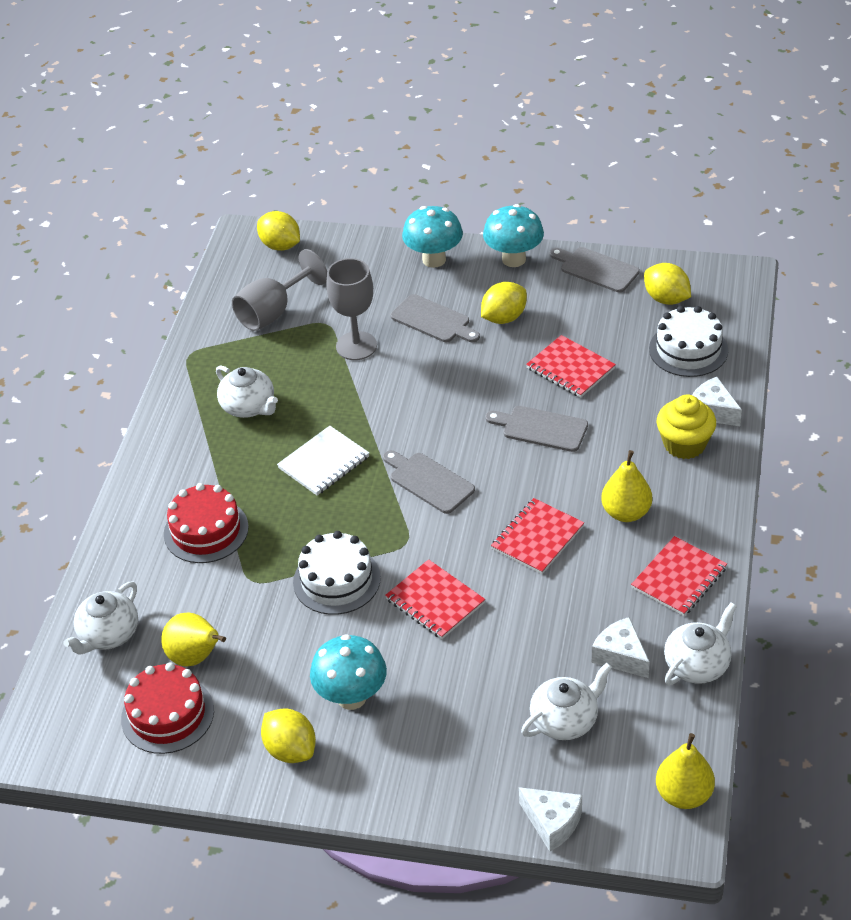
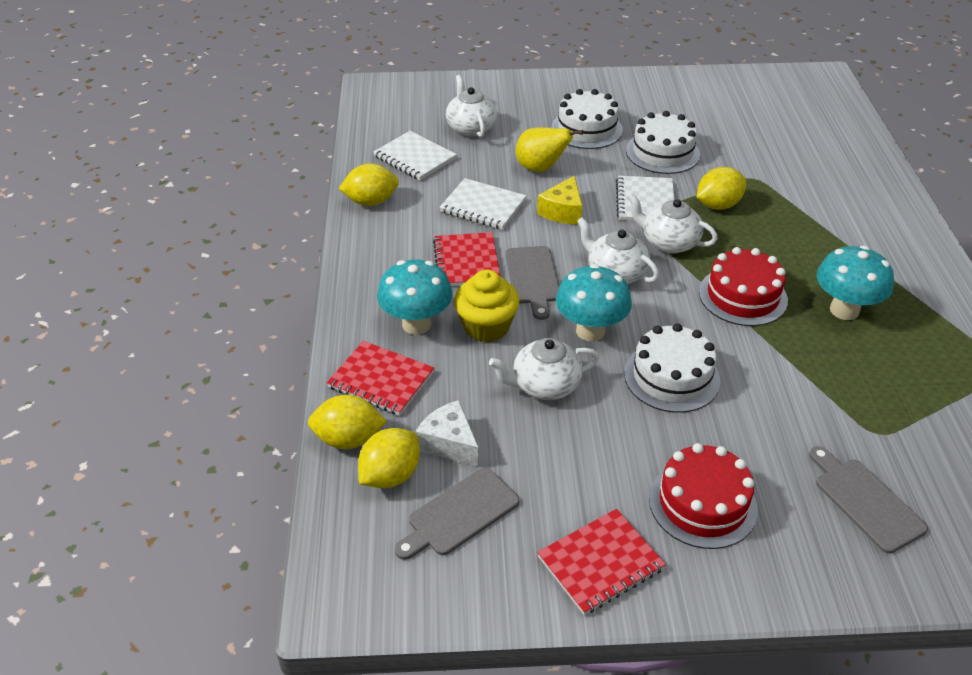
grey cutting board: 4 -> 3
grey goblet: 2 -> 0
red notebook: 4 -> 3
white cake: 2 -> 3
white cheese: 3 -> 1
white notebook: 1 -> 3
yellow cheese: 0 -> 1
yellow pear: 3 -> 1

